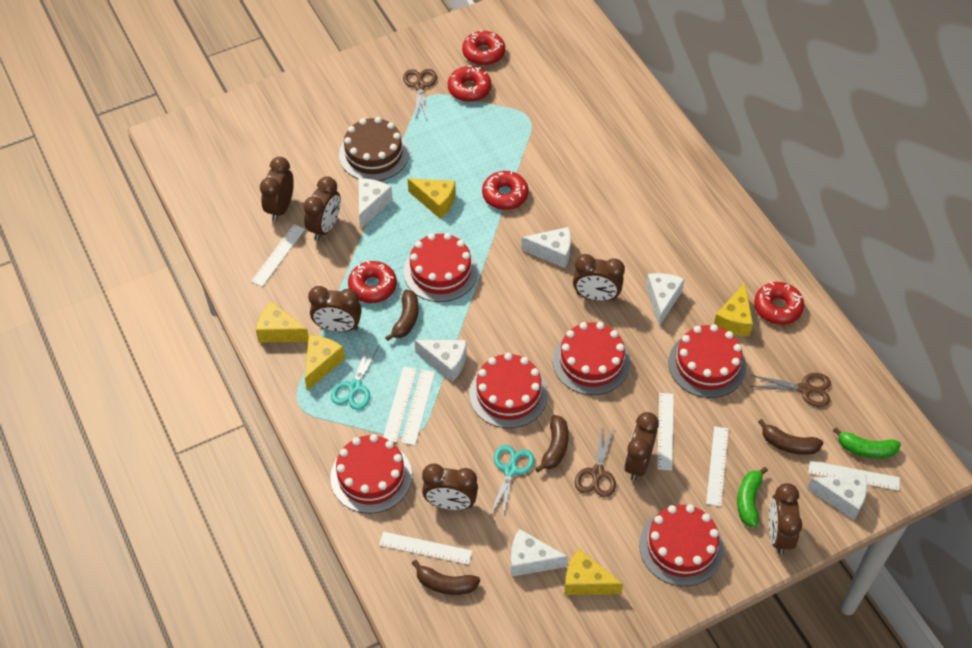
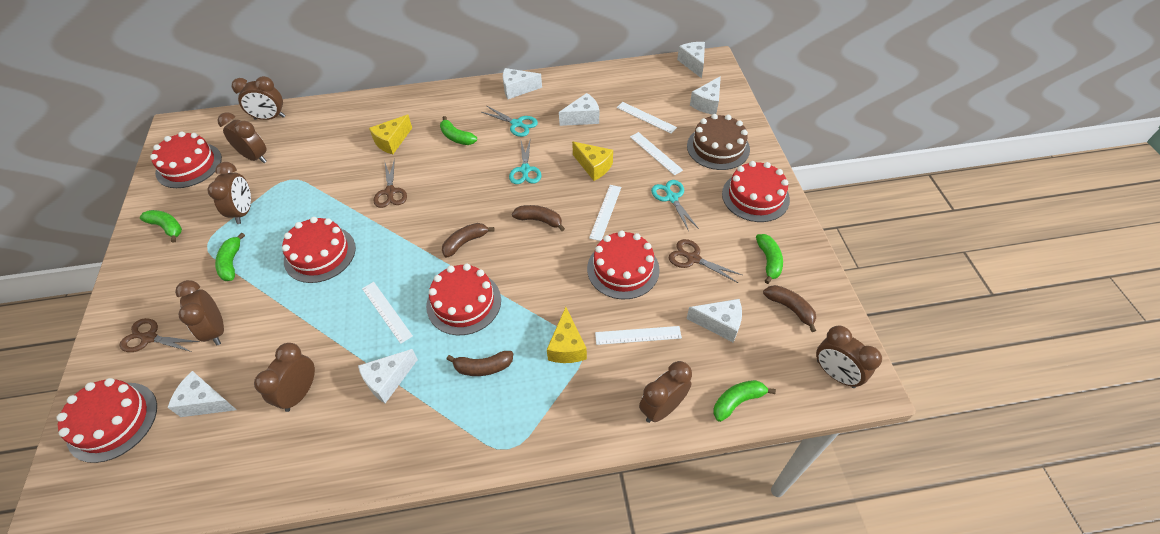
green banana: 2 -> 5
red donut: 5 -> 0
turquoise scissors: 2 -> 3
white cheese: 6 -> 7
white ruler: 7 -> 5
yellow cheese: 5 -> 3

